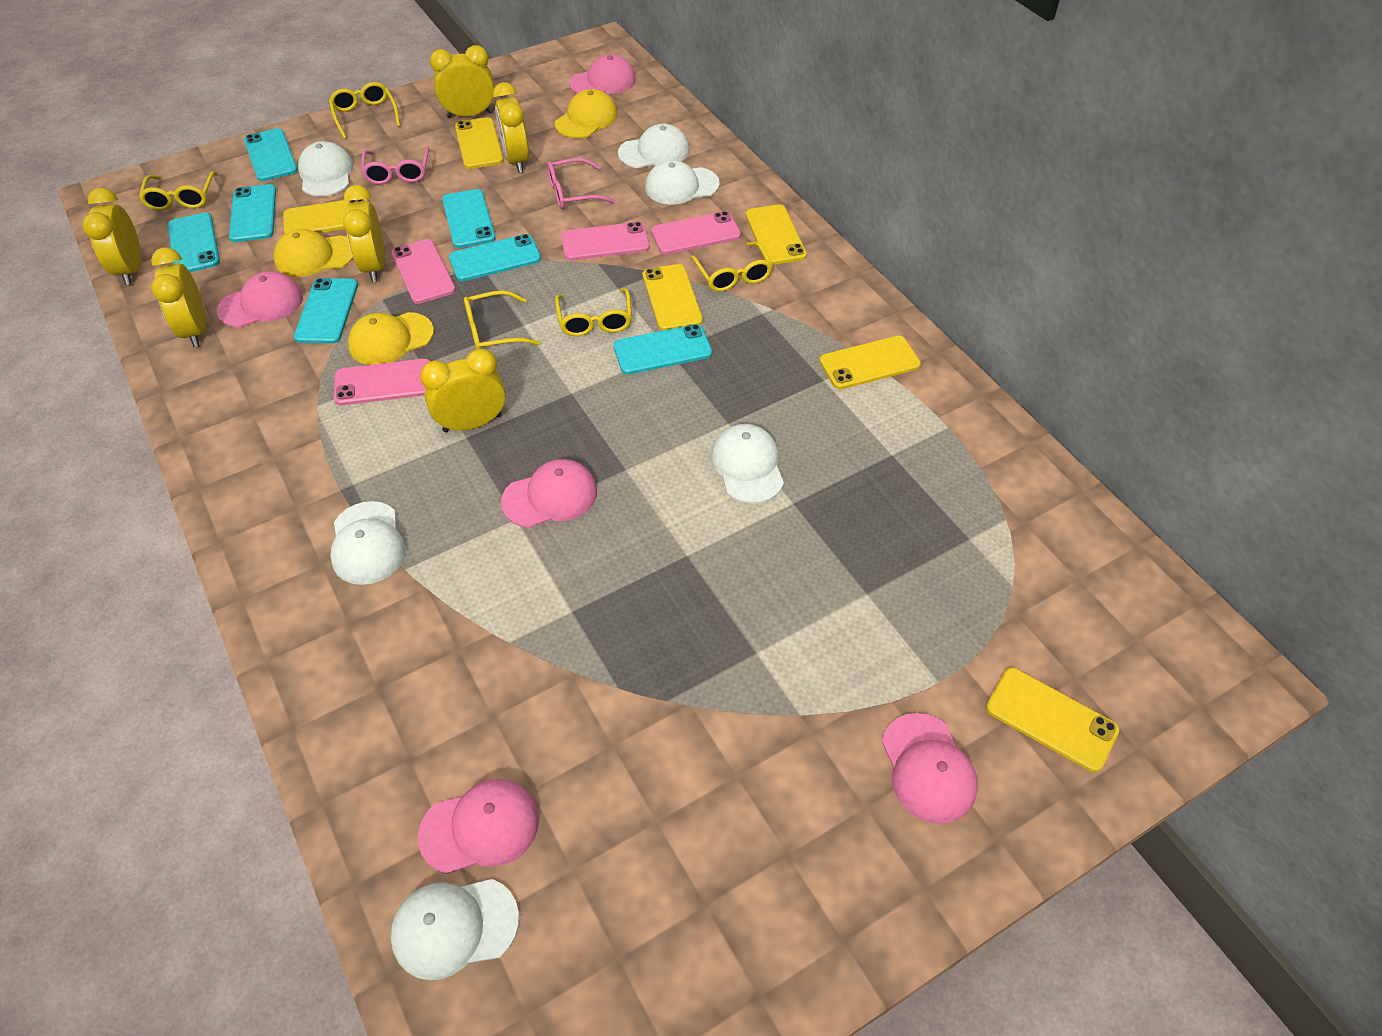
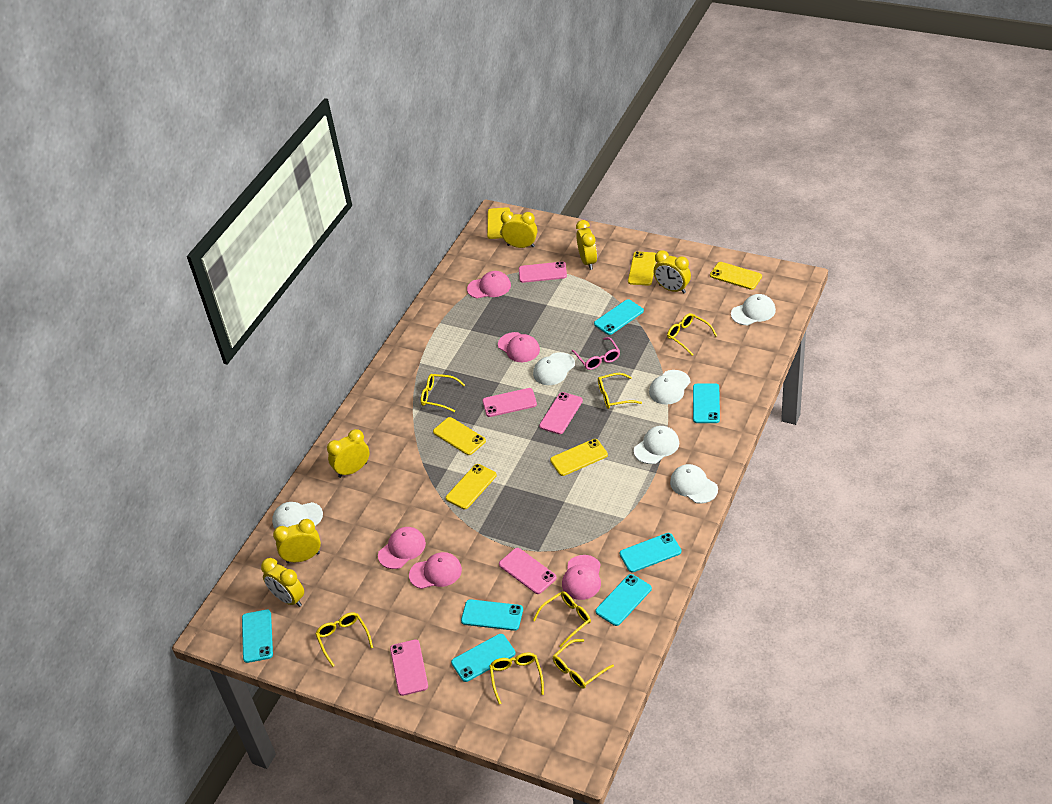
pink glasses: 2 -> 1
pink phone: 4 -> 5
yellow cap: 3 -> 0
yellow glasses: 5 -> 7

